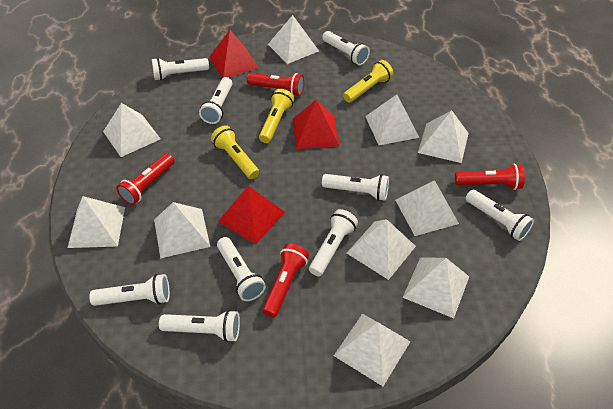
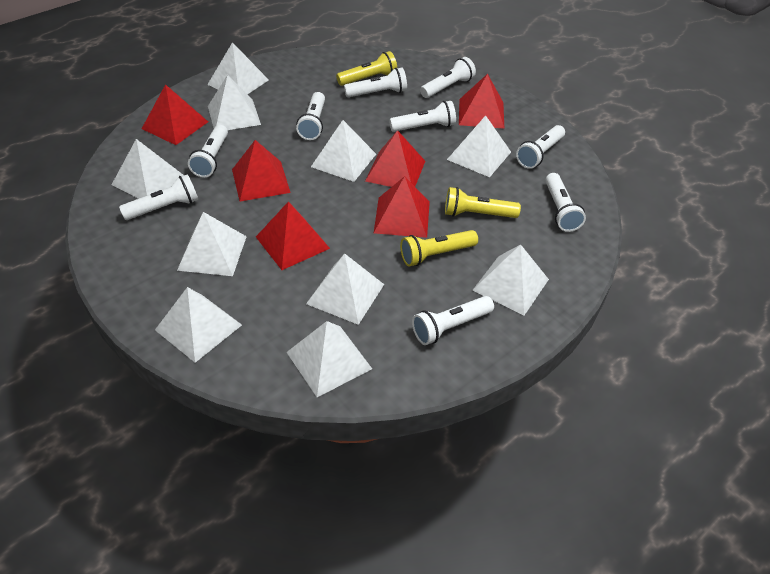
red flashlight: 4 -> 0
red pyramid: 3 -> 6

